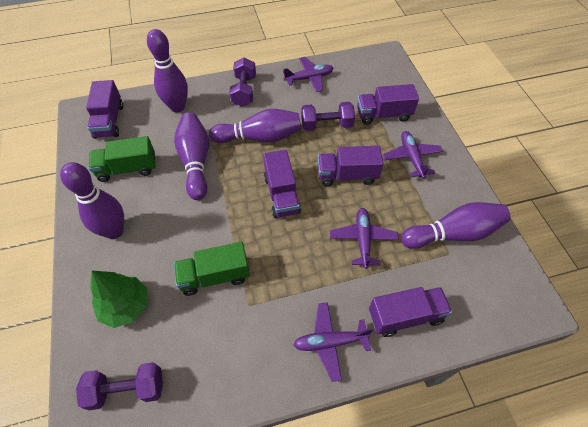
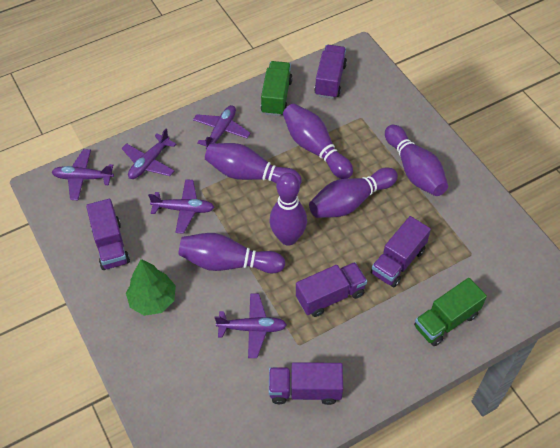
purple bowling pin: 5 -> 6
purple dumbbell: 3 -> 0
purple plane: 4 -> 5

